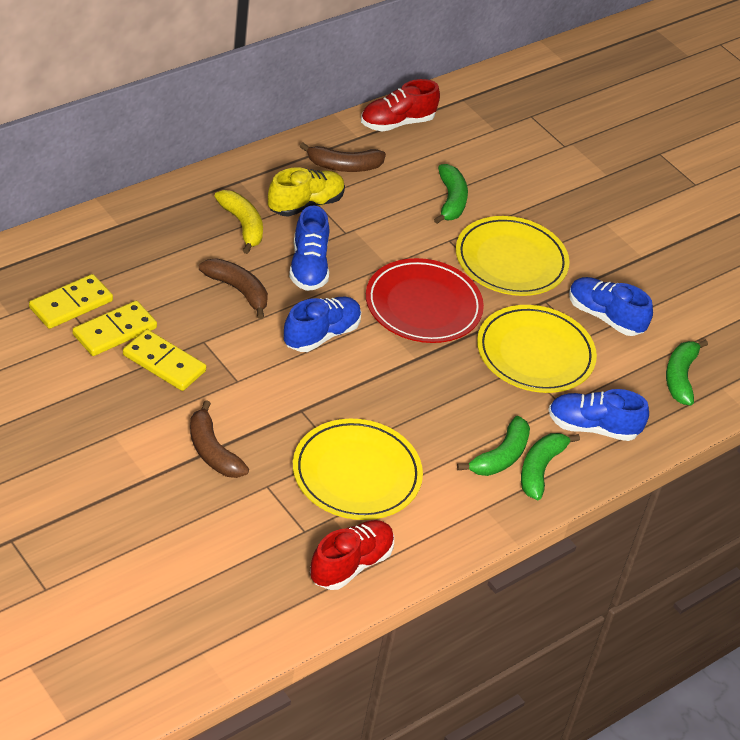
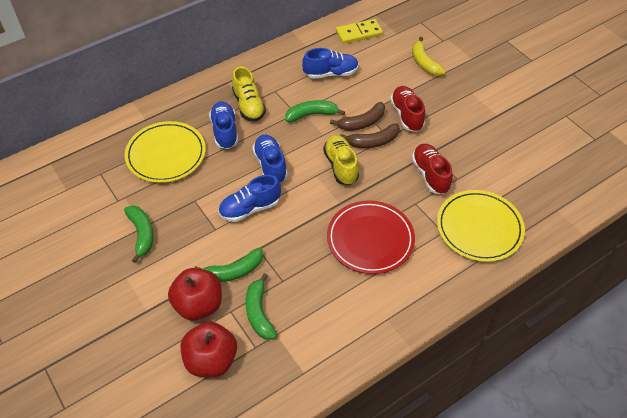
brown banana: 3 -> 2
red apple: 0 -> 2
yellow domino: 3 -> 1
yellow plate: 3 -> 2
yellow shoe: 1 -> 2

